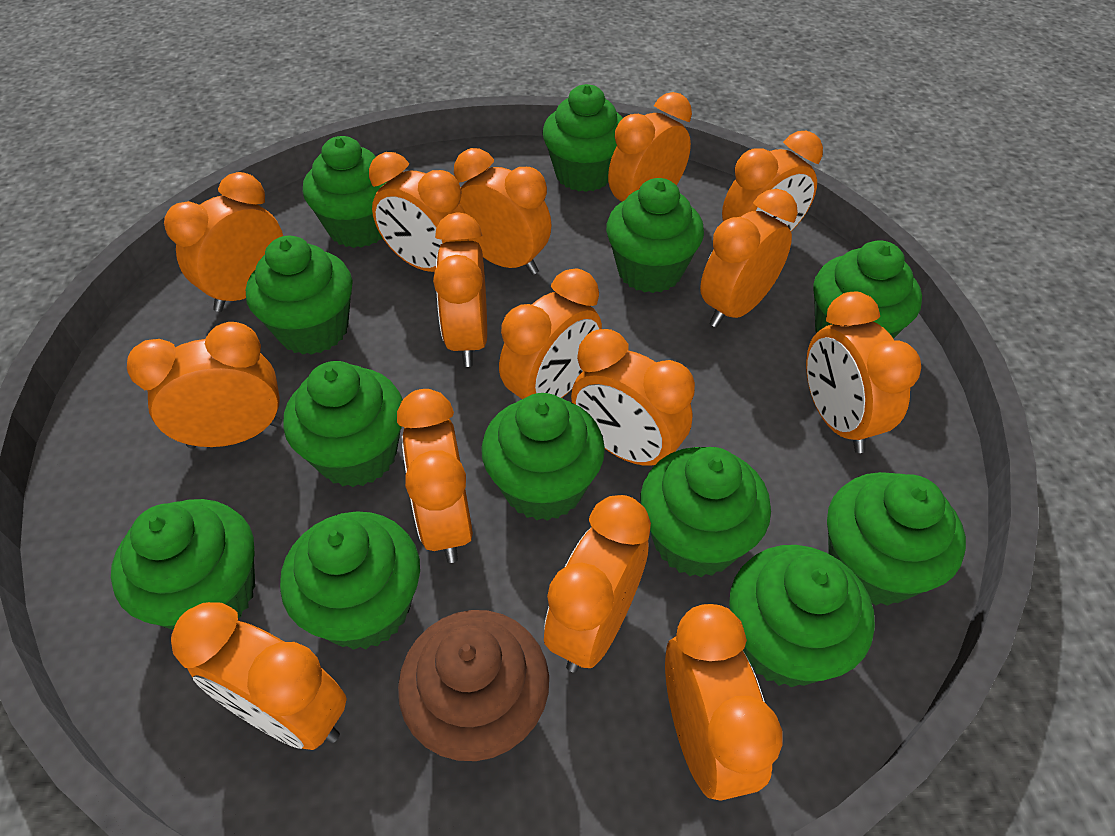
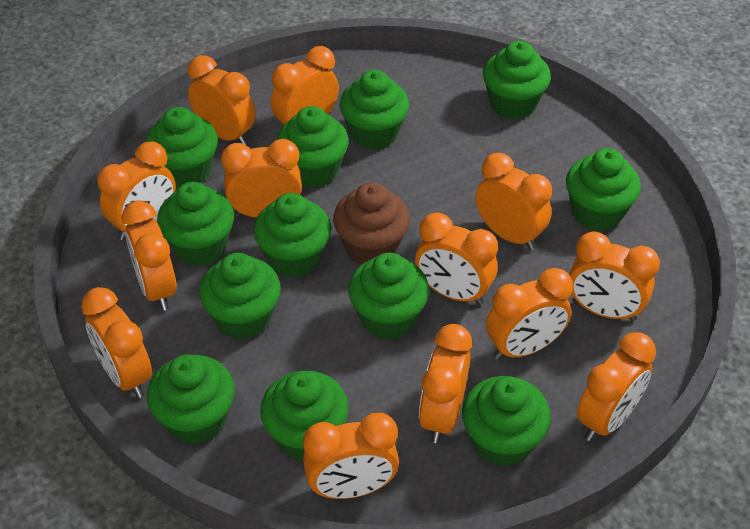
orange clock: 15 -> 13

